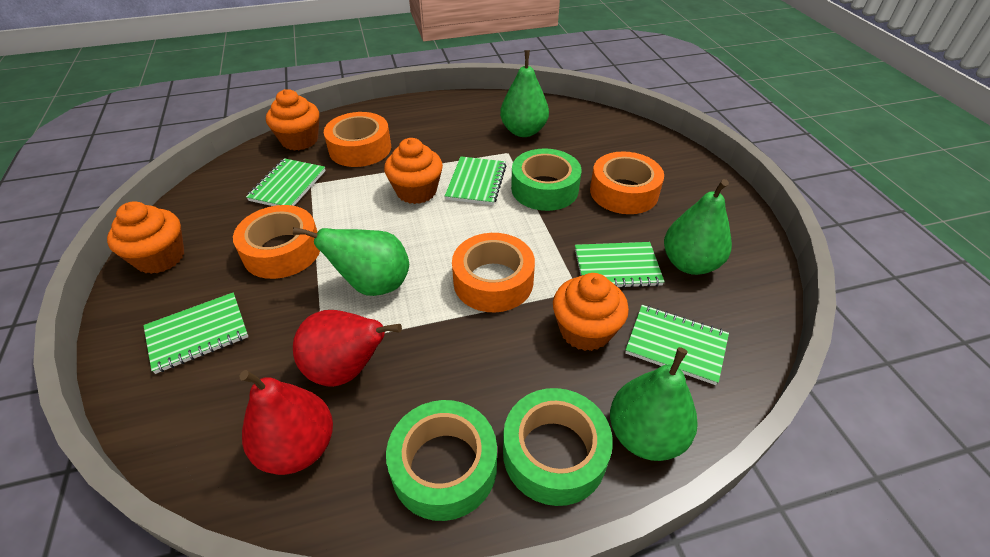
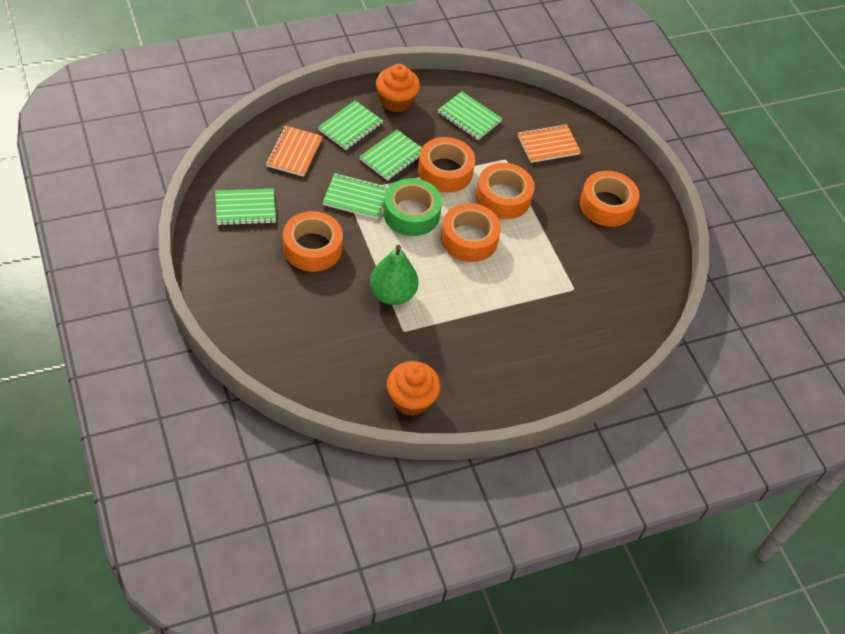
green pear: 4 -> 1
green tape: 3 -> 1
orange cupcake: 4 -> 2
orange notebook: 0 -> 2
orange tape: 4 -> 5
red pear: 2 -> 0

